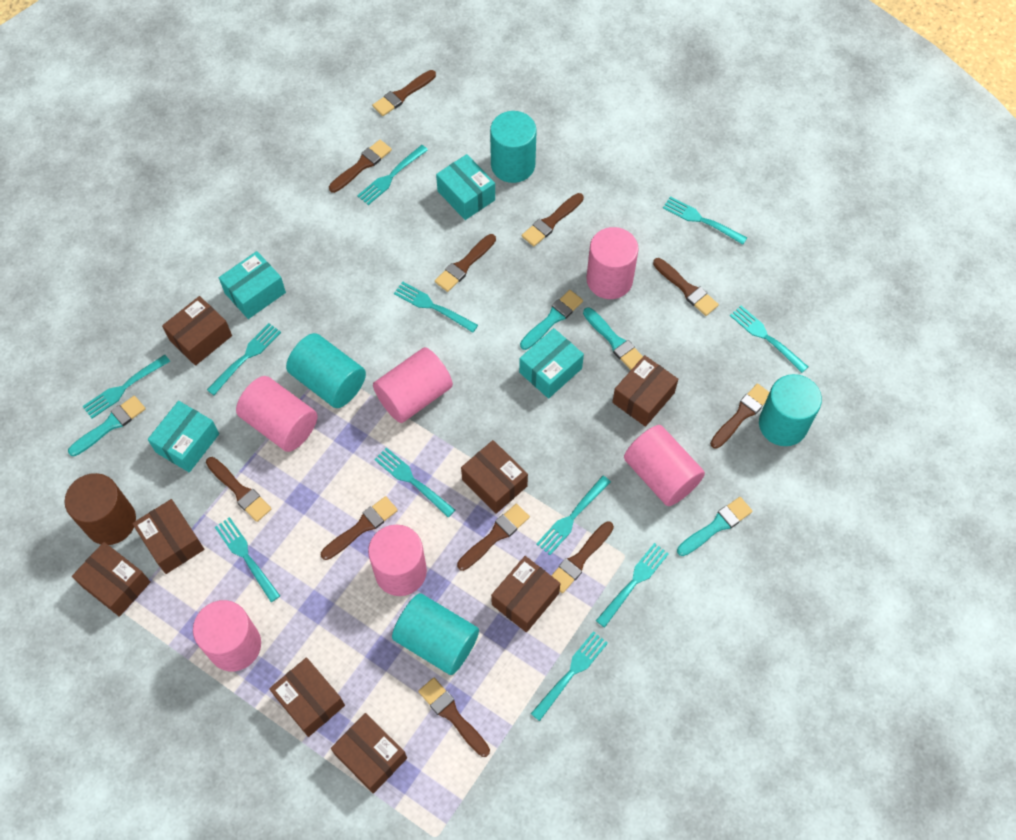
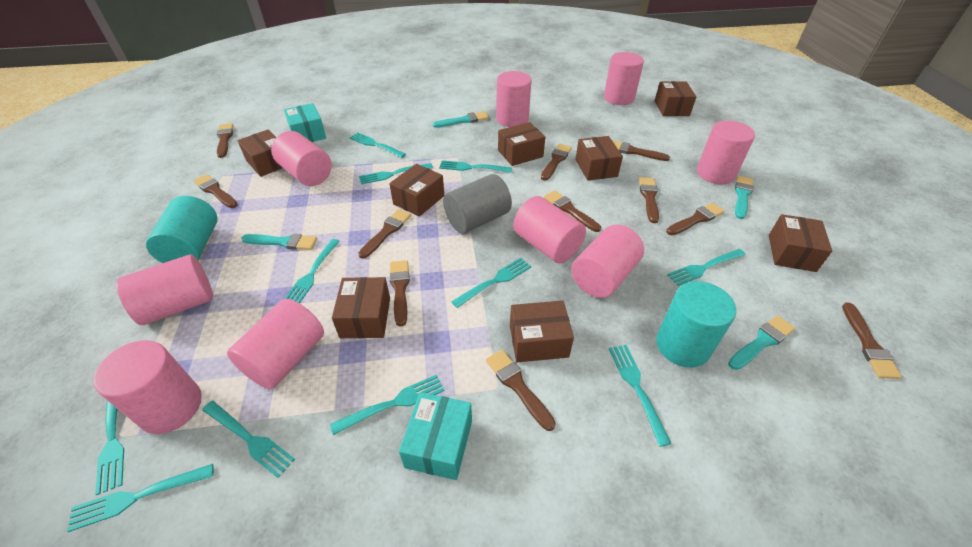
brown cylinder: 1 -> 0
grey cylinder: 0 -> 1
pink cylinder: 6 -> 9
turquoise box: 4 -> 2
turquoise cylinder: 4 -> 2

